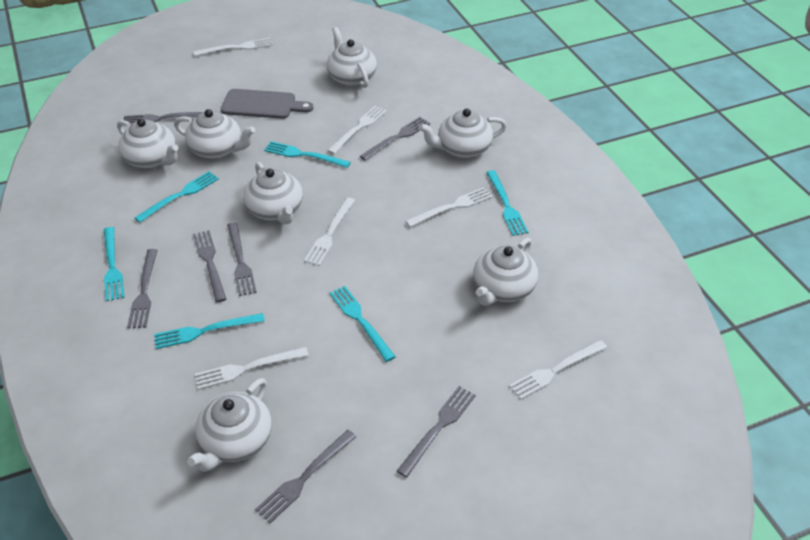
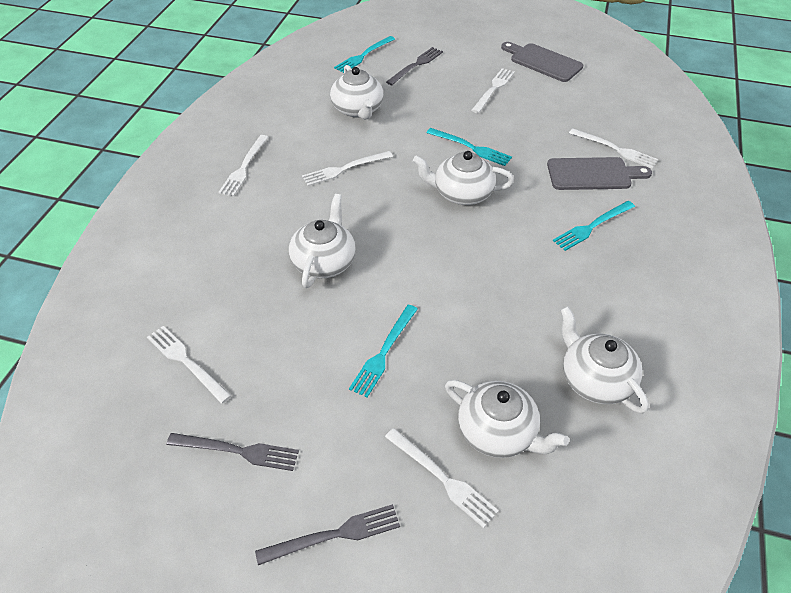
grey cutting board: 1 -> 2
grey fork: 7 -> 3
turquoise fork: 6 -> 4
white teapot: 7 -> 5

